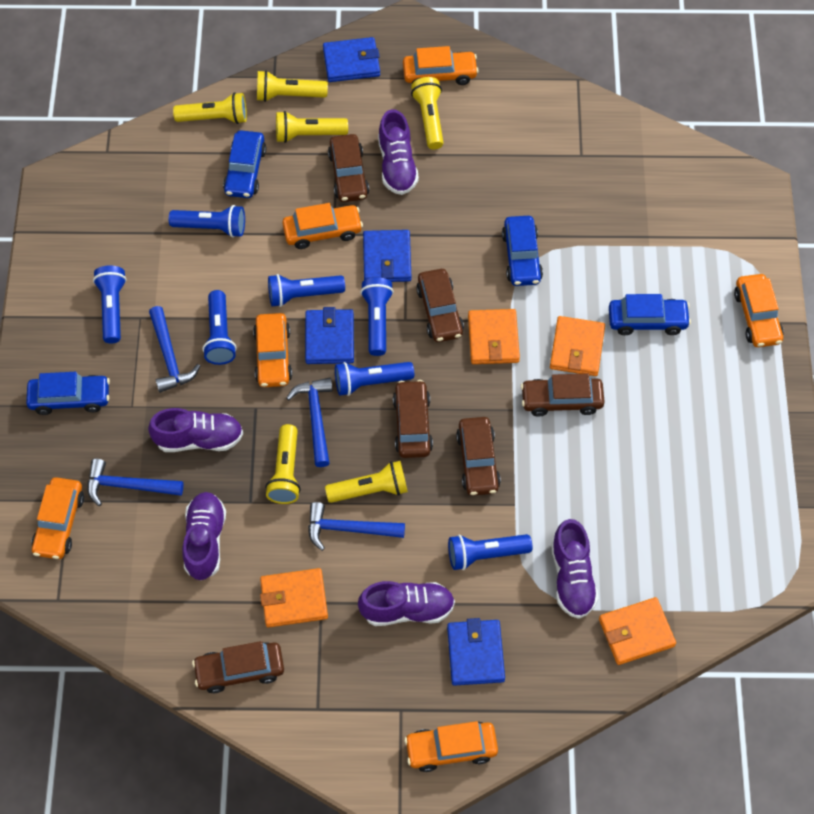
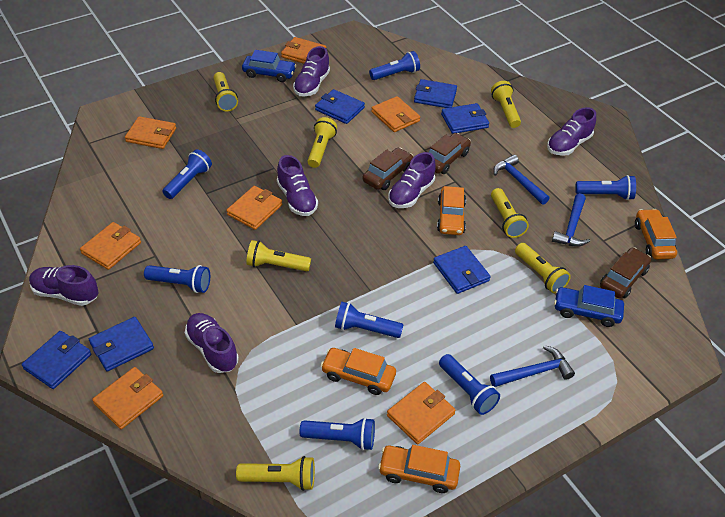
blue car: 4 -> 2
blue hammer: 4 -> 3
blue wallet: 4 -> 6
brown car: 6 -> 3
orange car: 6 -> 4
orange wallet: 4 -> 7
purple shoe: 5 -> 6
yellow flashlight: 6 -> 7

